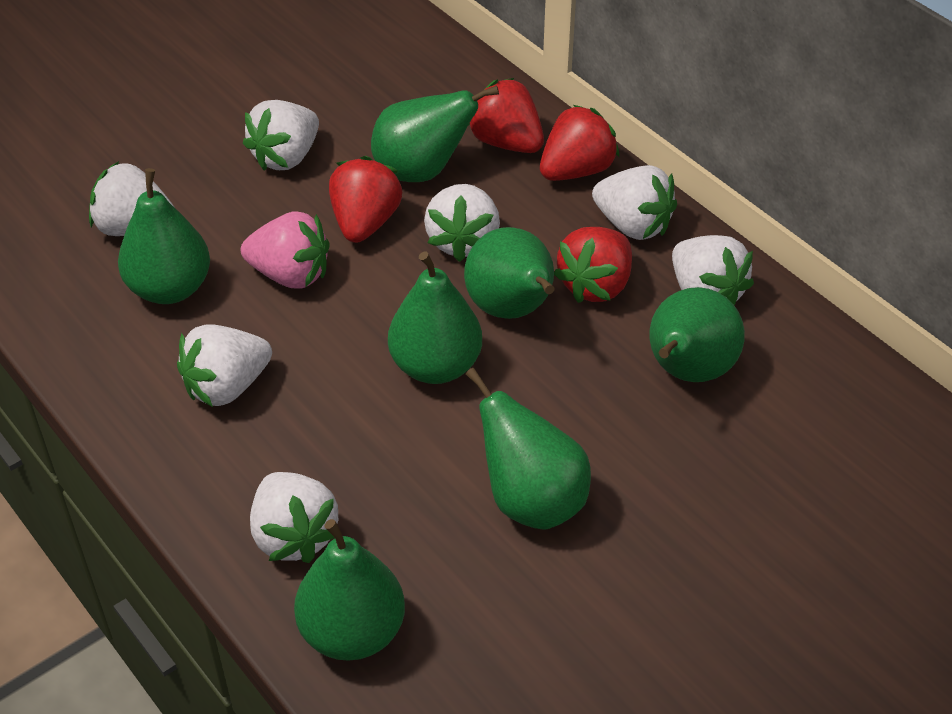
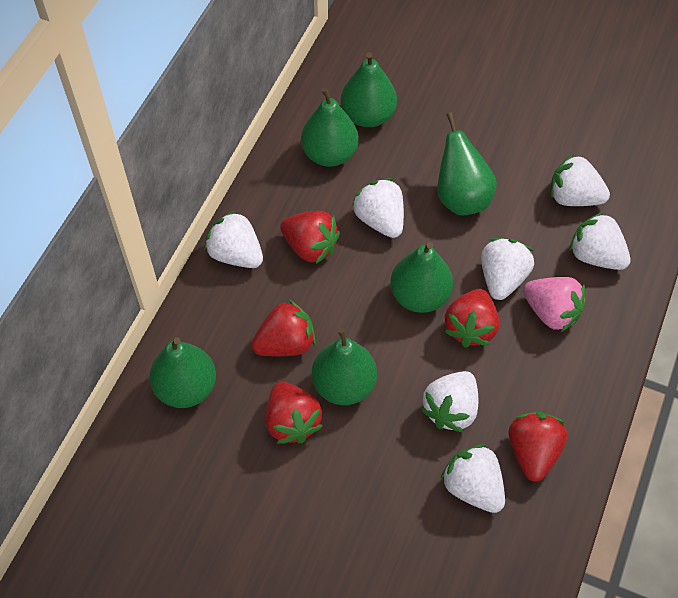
green pear: 7 -> 6
red strawberry: 4 -> 5

